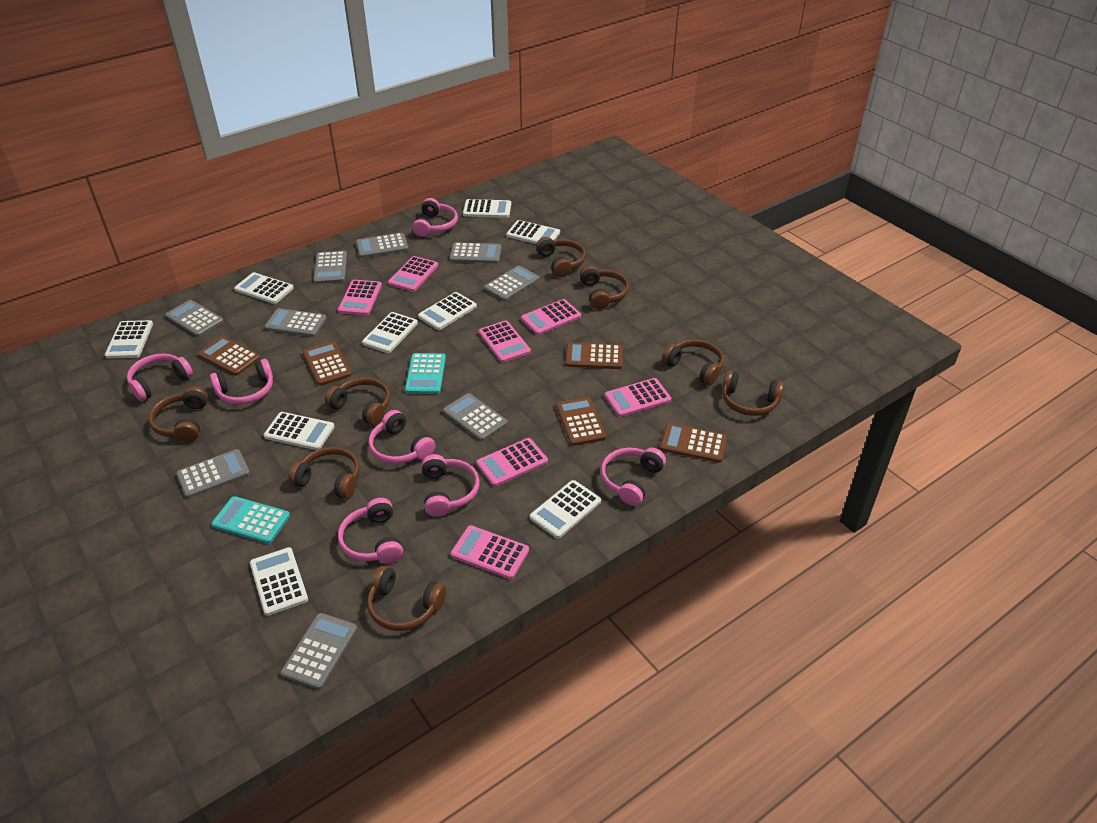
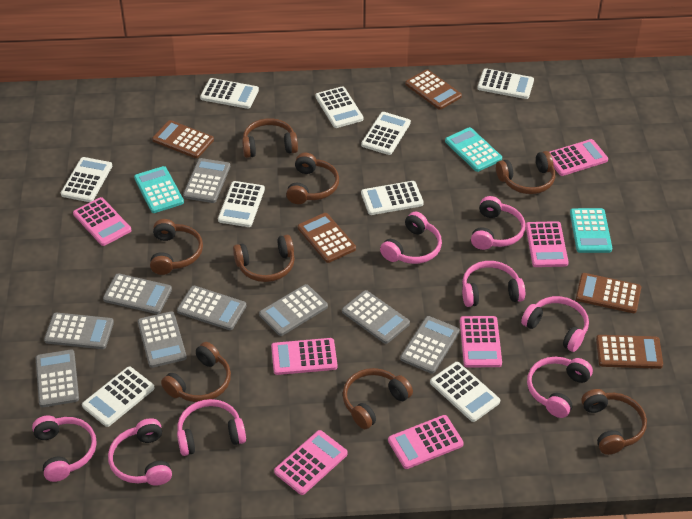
pink headphones: 7 -> 8
turquoise calculator: 2 -> 3

